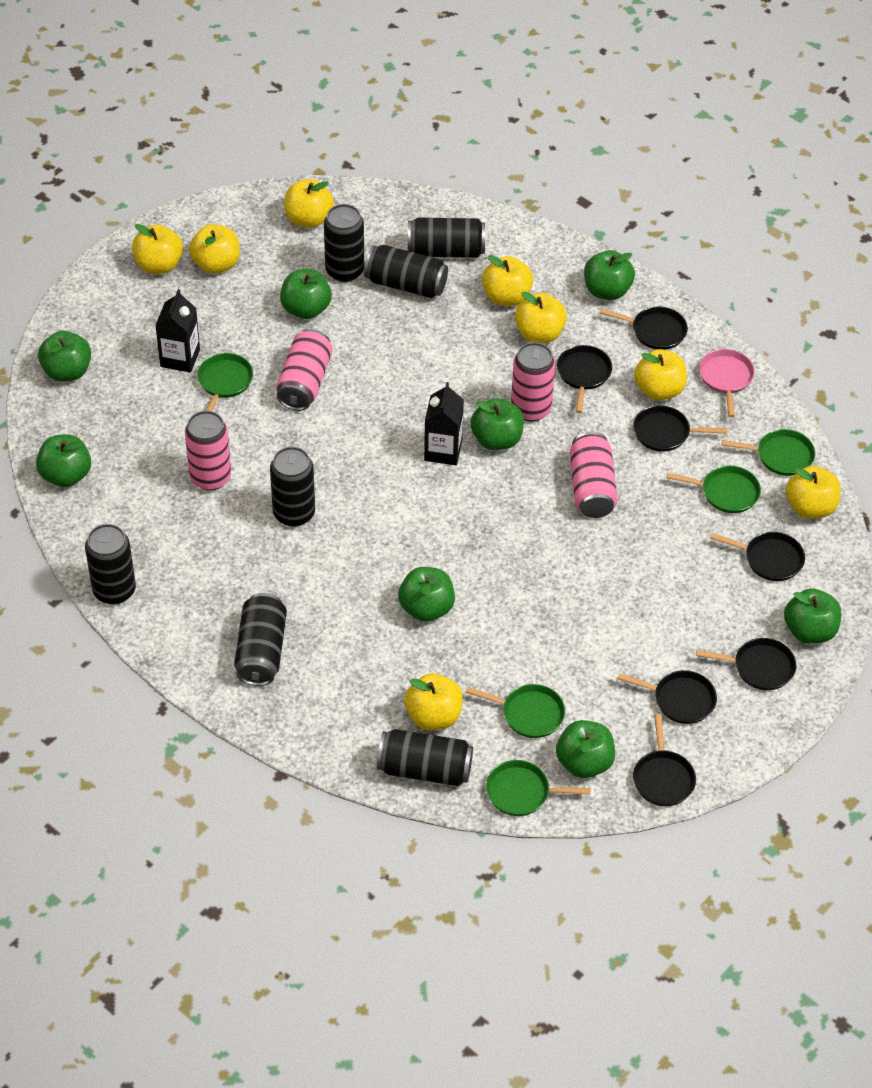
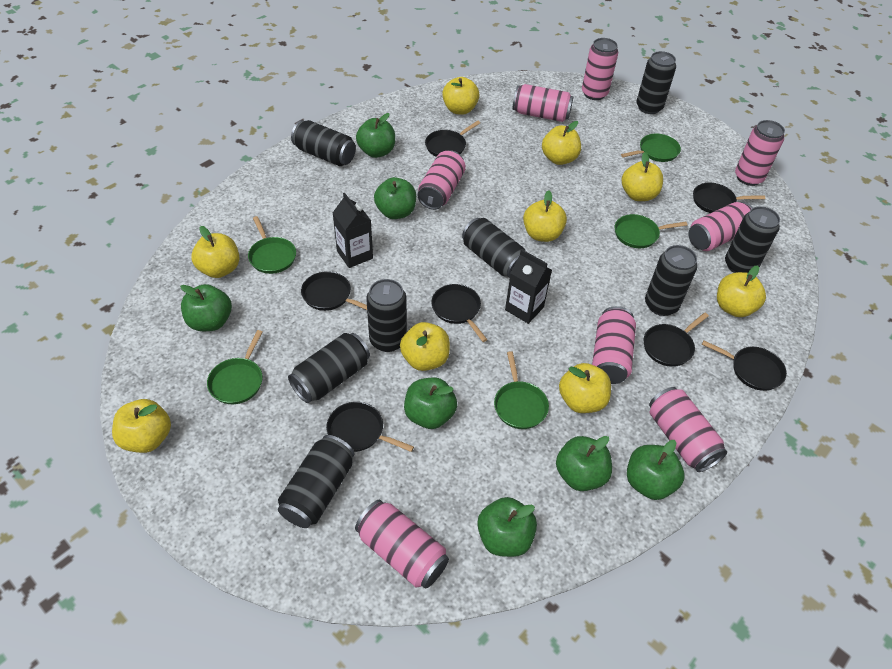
black can: 7 -> 8
green apple: 8 -> 7
pink can: 4 -> 8
pink pan: 1 -> 0
yellow apple: 8 -> 9

